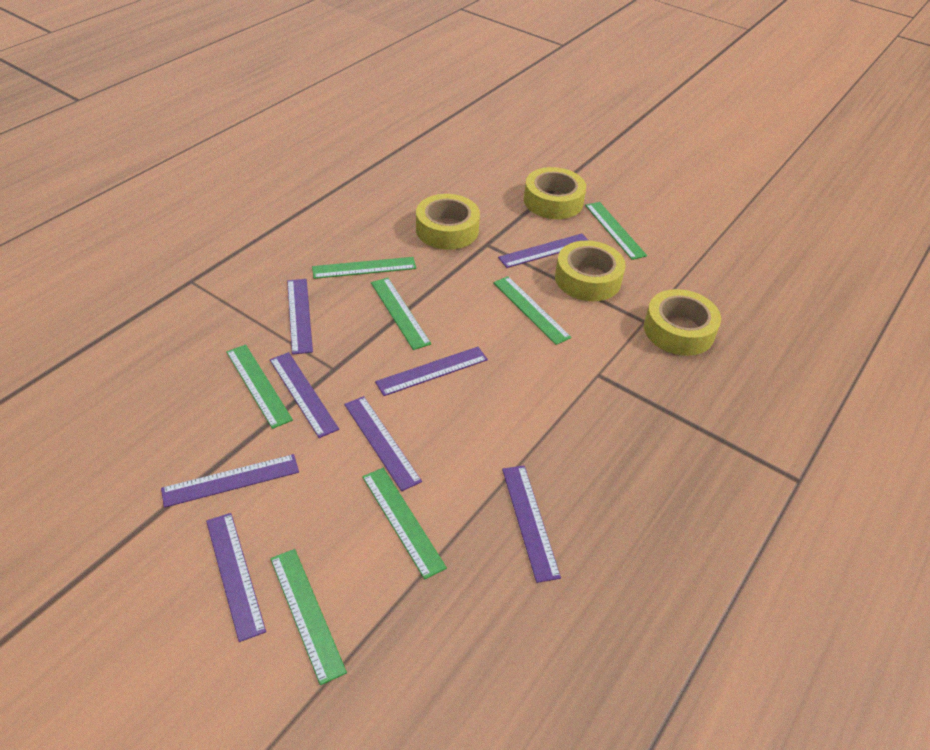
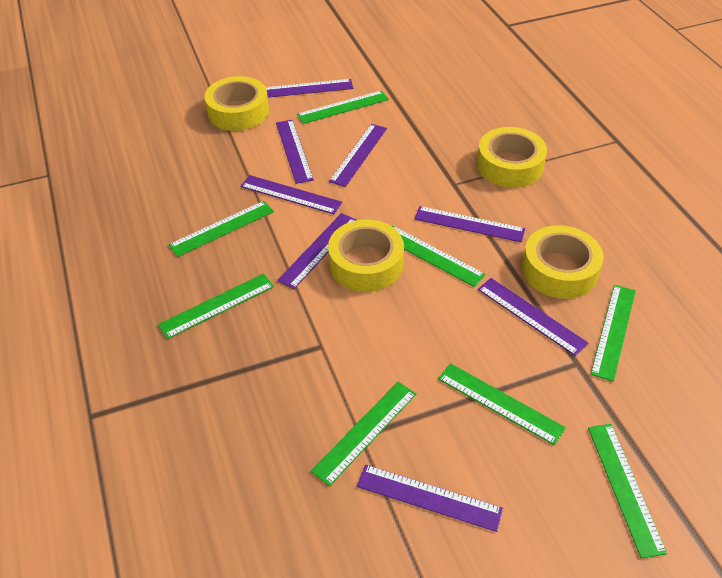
green ruler: 7 -> 8

